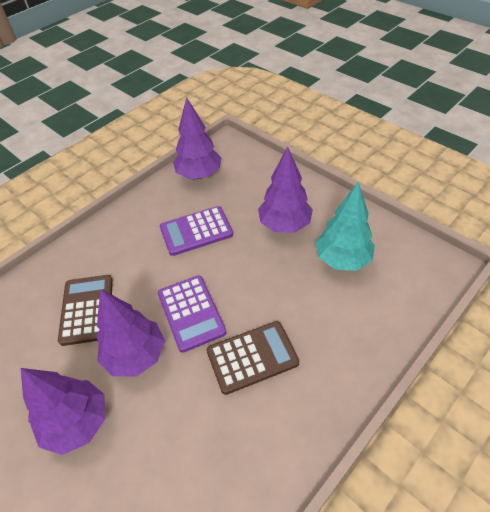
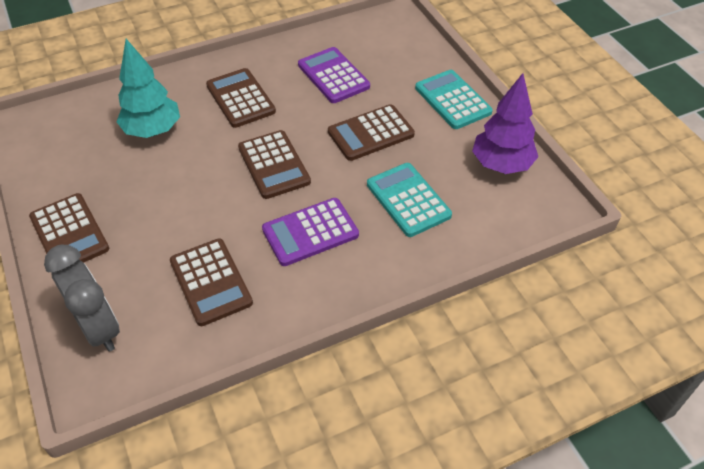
brown calculator: 2 -> 5
grey clock: 0 -> 1
purple tree: 4 -> 1
turquoise calculator: 0 -> 2

